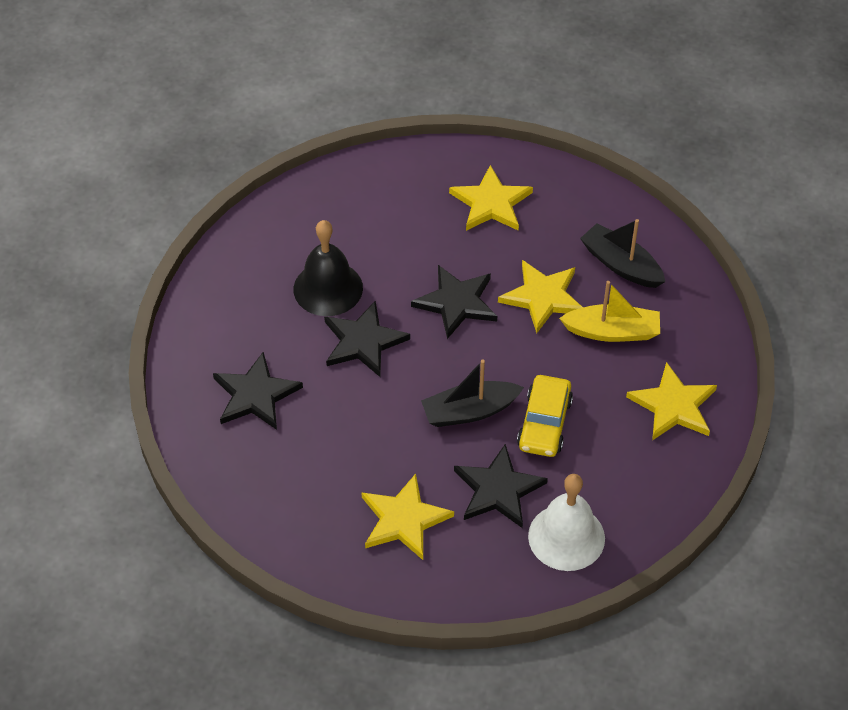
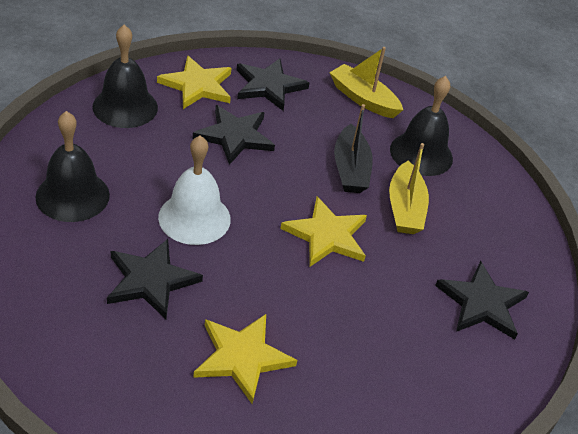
black bell: 1 -> 3
black boat: 2 -> 1
yellow boat: 1 -> 2
yellow car: 1 -> 0
yellow star: 4 -> 3

